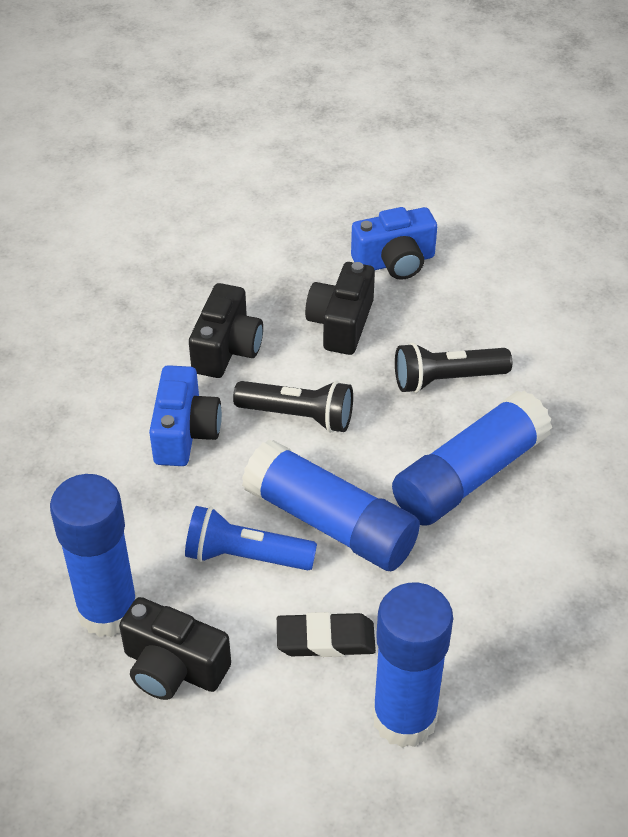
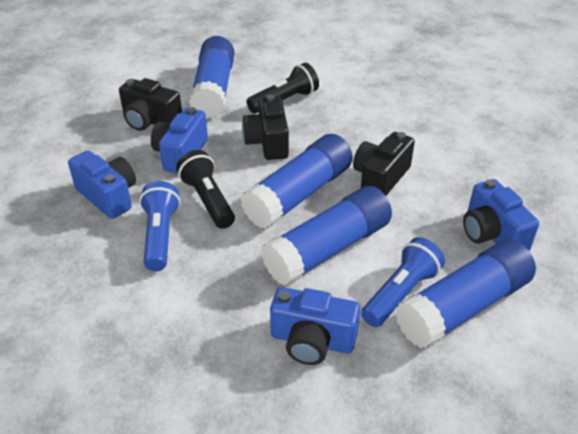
black eraser: 1 -> 0
blue camera: 2 -> 4
blue flashlight: 1 -> 2

